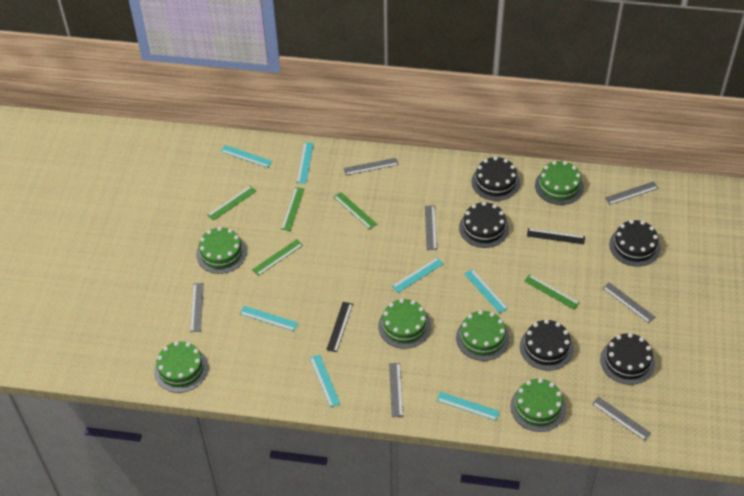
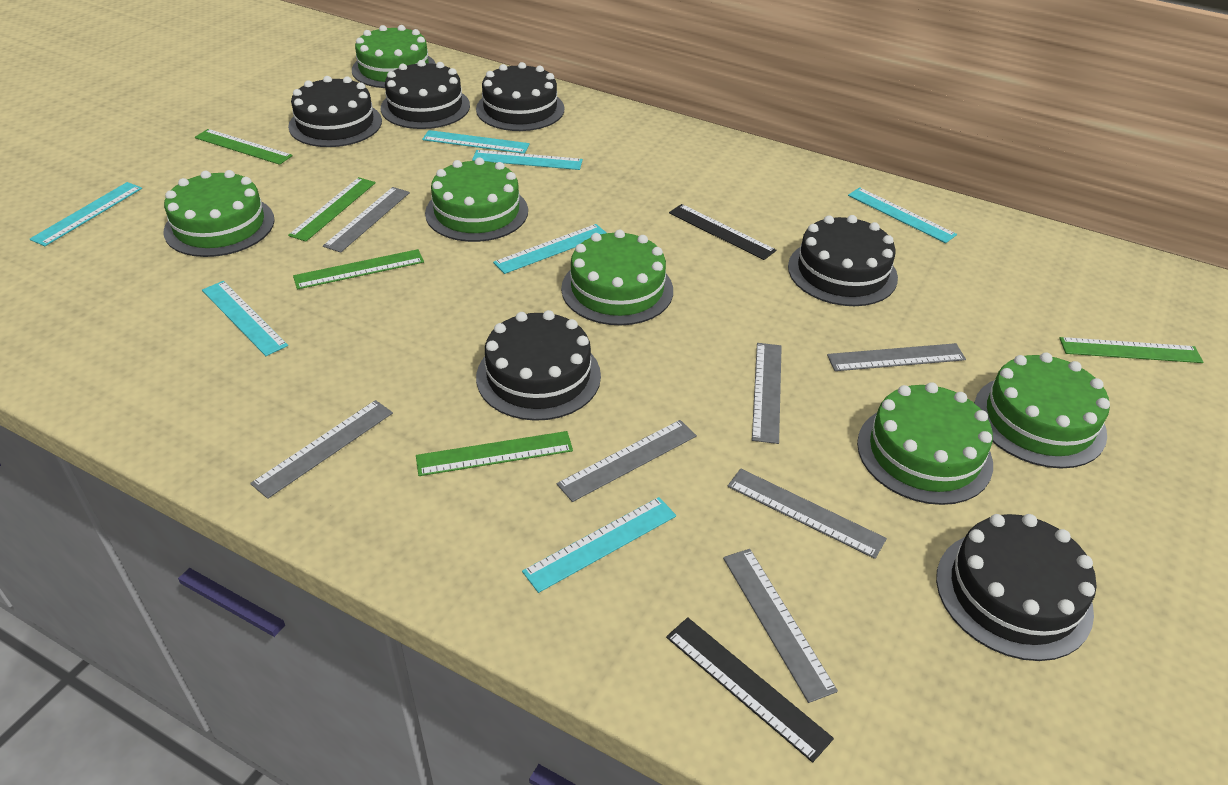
black cake: 5 -> 6

